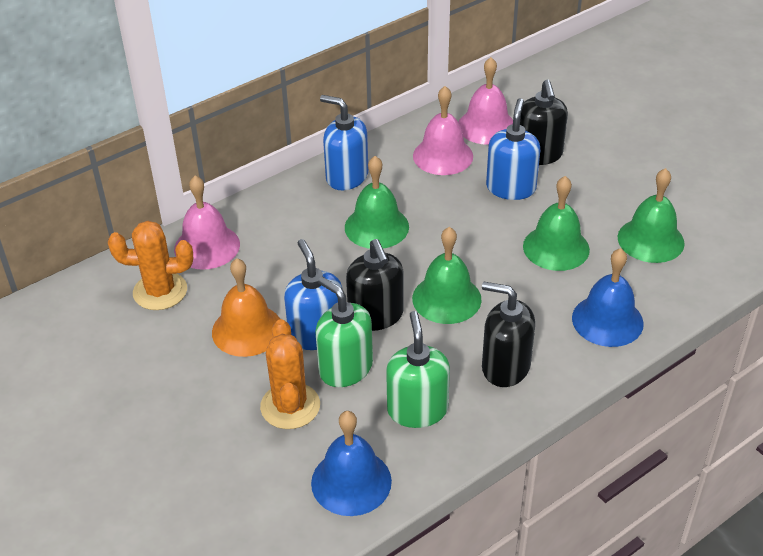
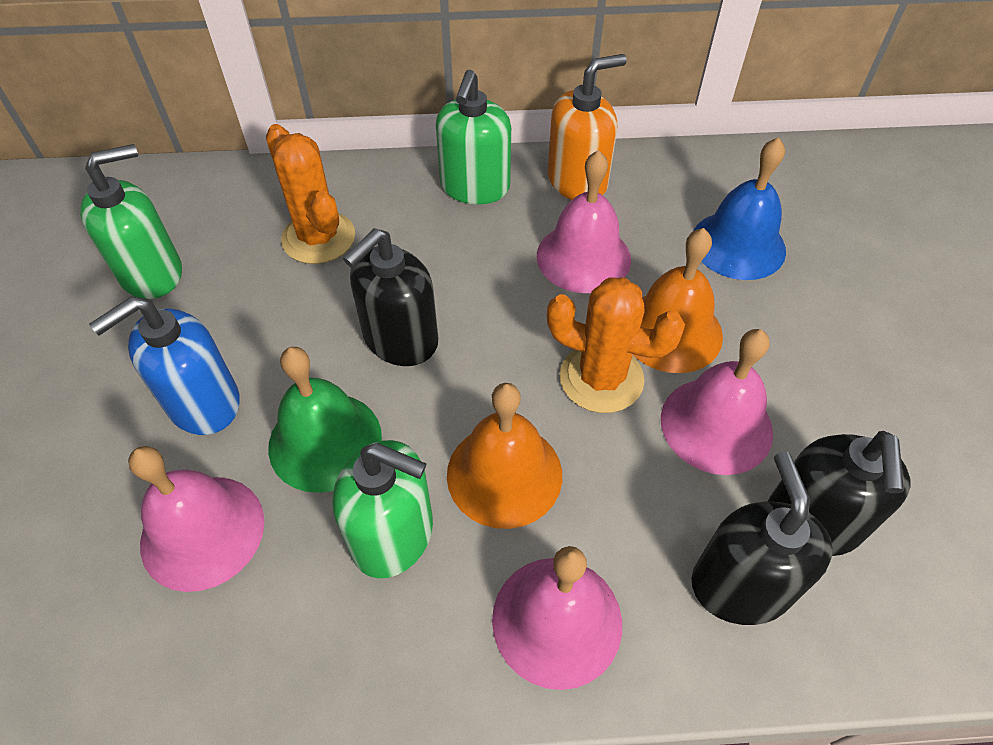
blue bell: 2 -> 1
blue soap dispenser: 3 -> 1
green bell: 4 -> 1
green soap dispenser: 2 -> 3
orange bell: 1 -> 2
orange soap dispenser: 0 -> 1
pink bell: 3 -> 4

